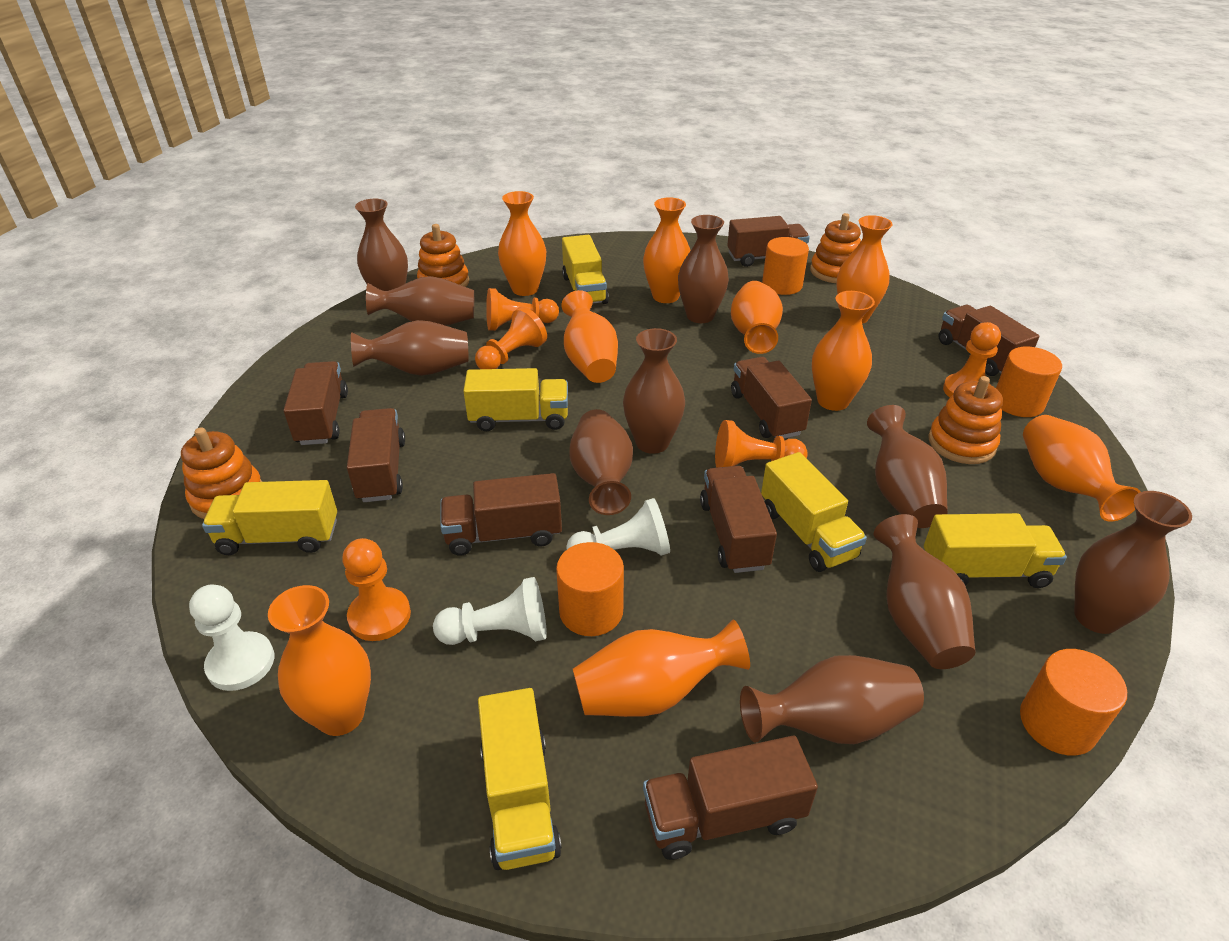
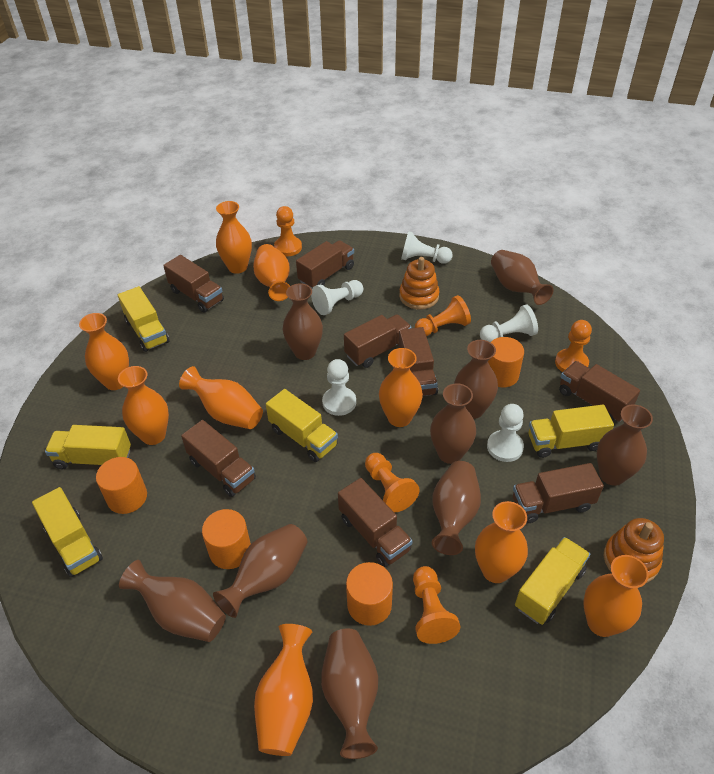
brown vase: 10 -> 9
orange stacking toy: 4 -> 2
white pawn: 3 -> 5

